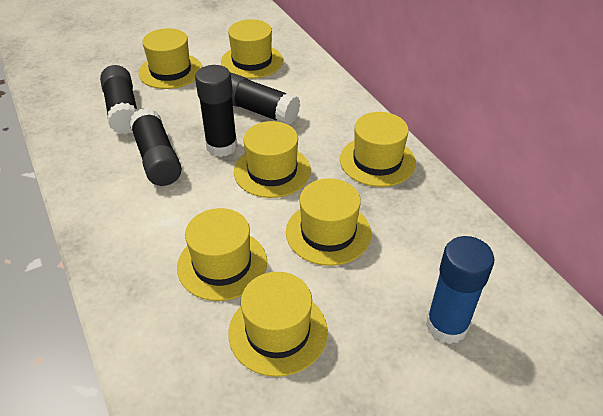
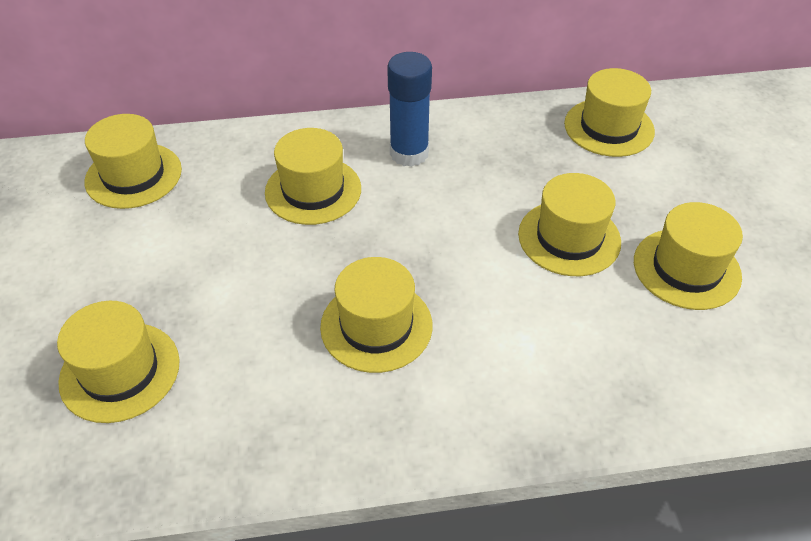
black glue stick: 4 -> 0

